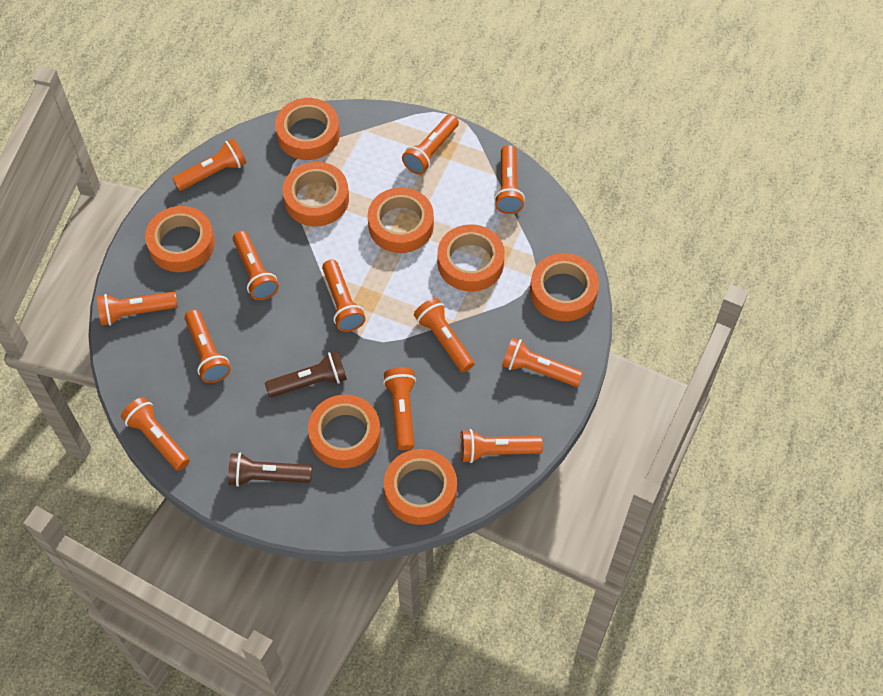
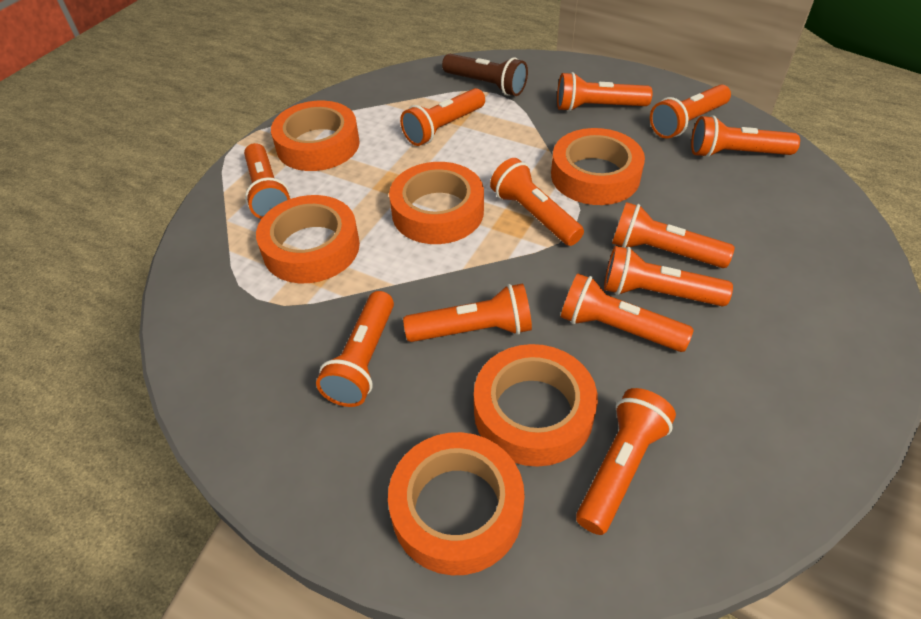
brown flashlight: 2 -> 1
orange tape: 8 -> 6

